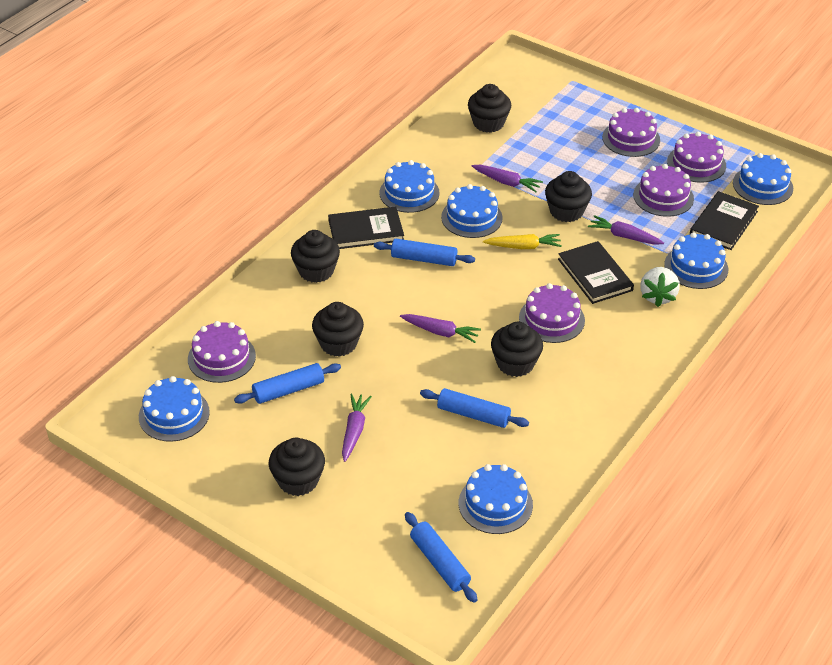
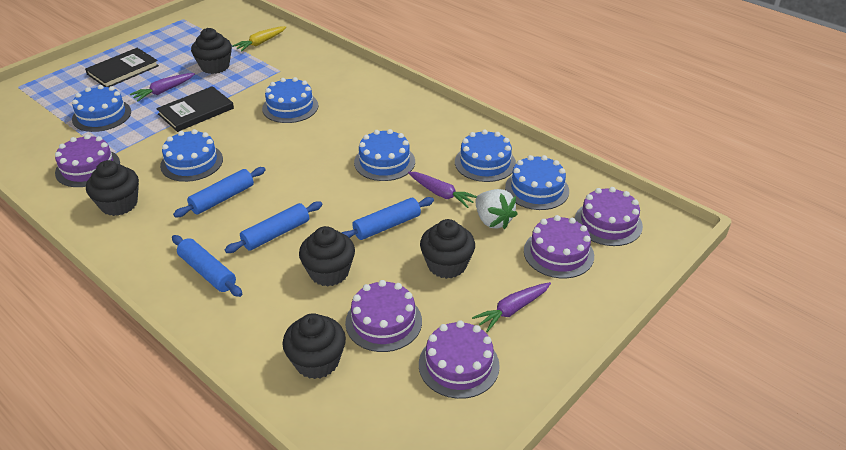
black book: 3 -> 2
black cupcake: 6 -> 5
purple carrot: 4 -> 3

